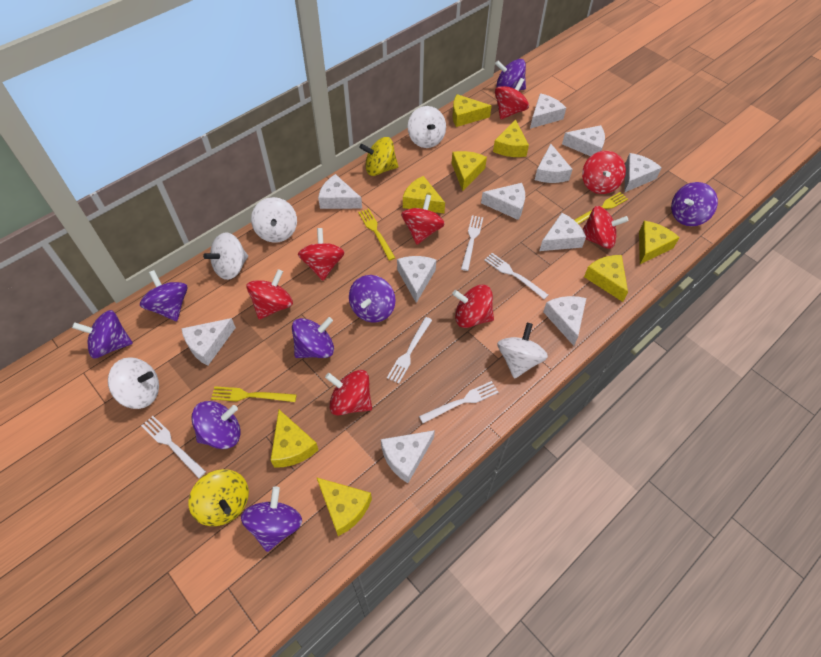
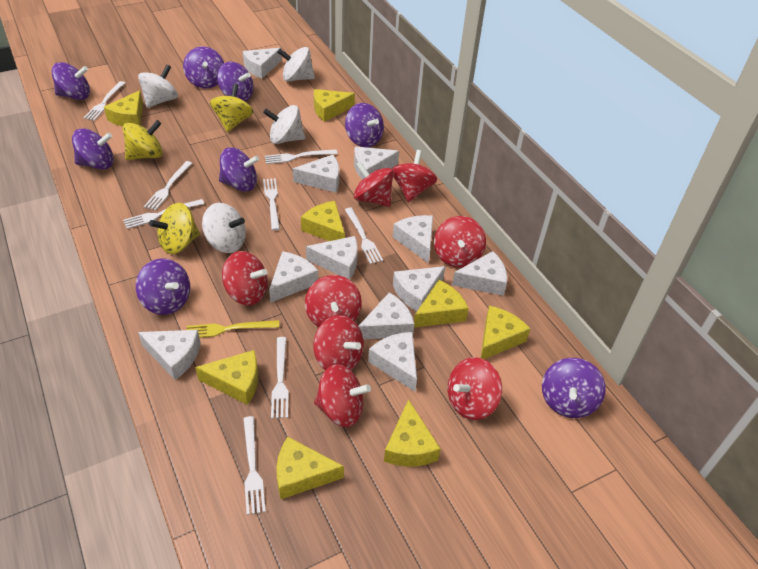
white fork: 5 -> 8
white spinning top: 5 -> 4
yellow fork: 3 -> 1
yellow spinning top: 2 -> 3

